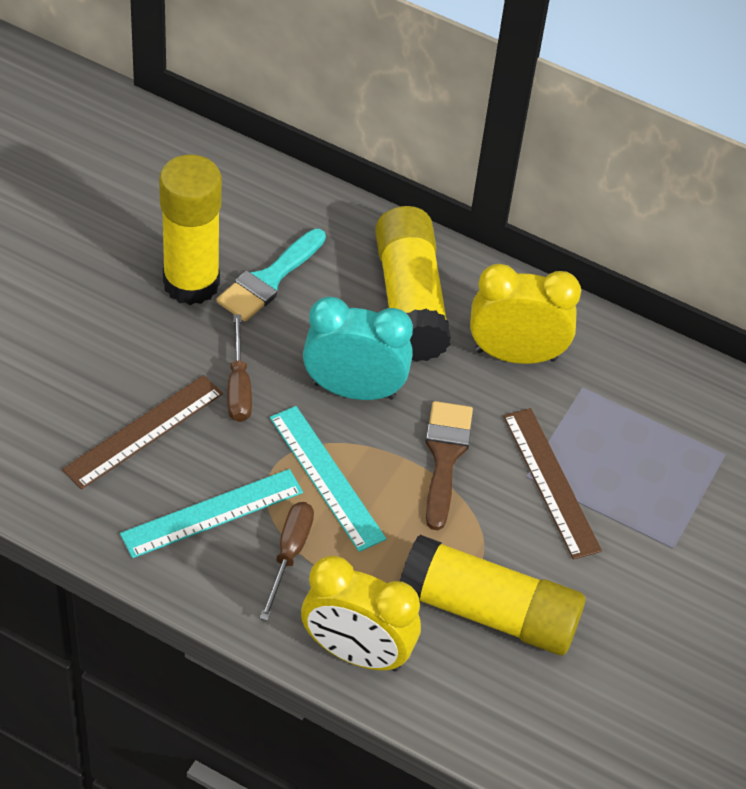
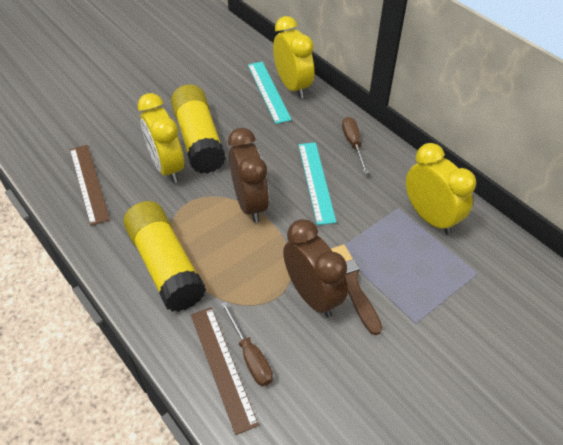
brown clock: 0 -> 2
turquoise brush: 1 -> 0
turquoise clock: 1 -> 0
yellow clock: 2 -> 3
yellow glue stick: 3 -> 2

